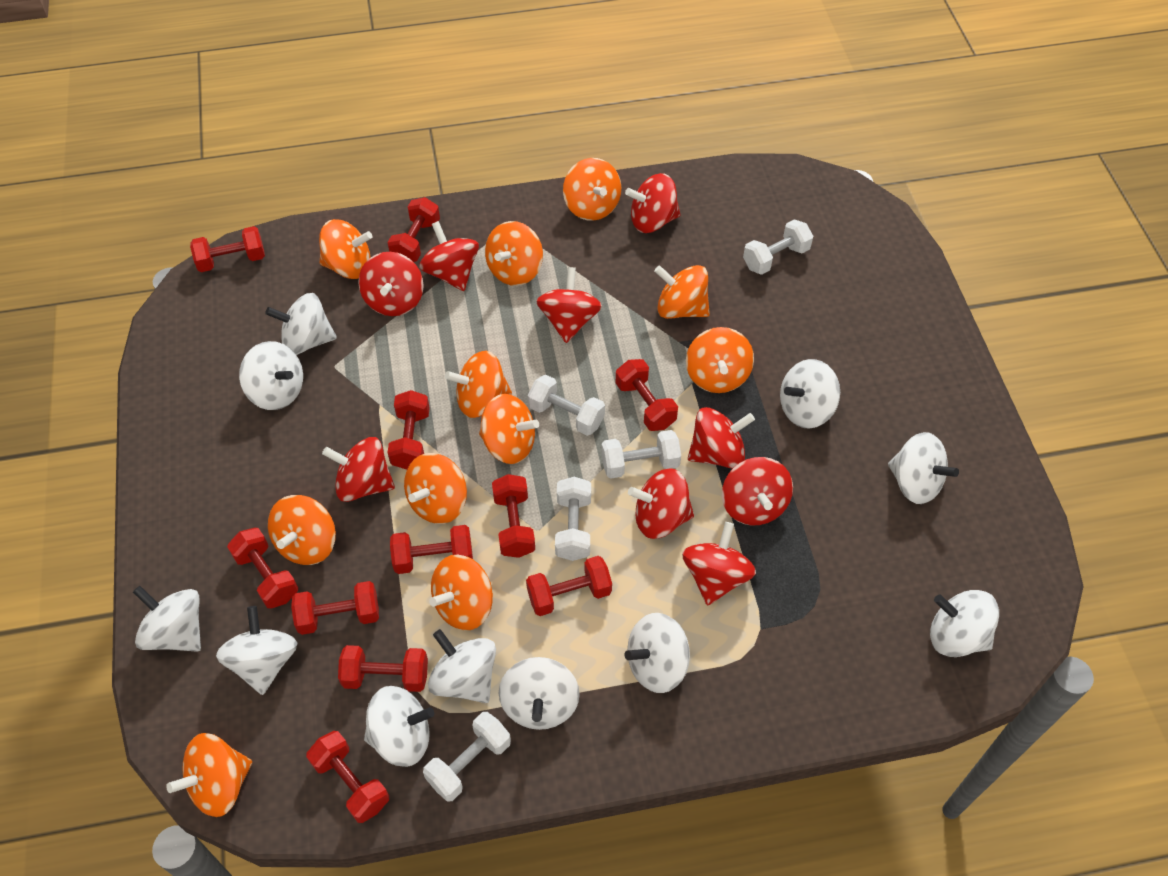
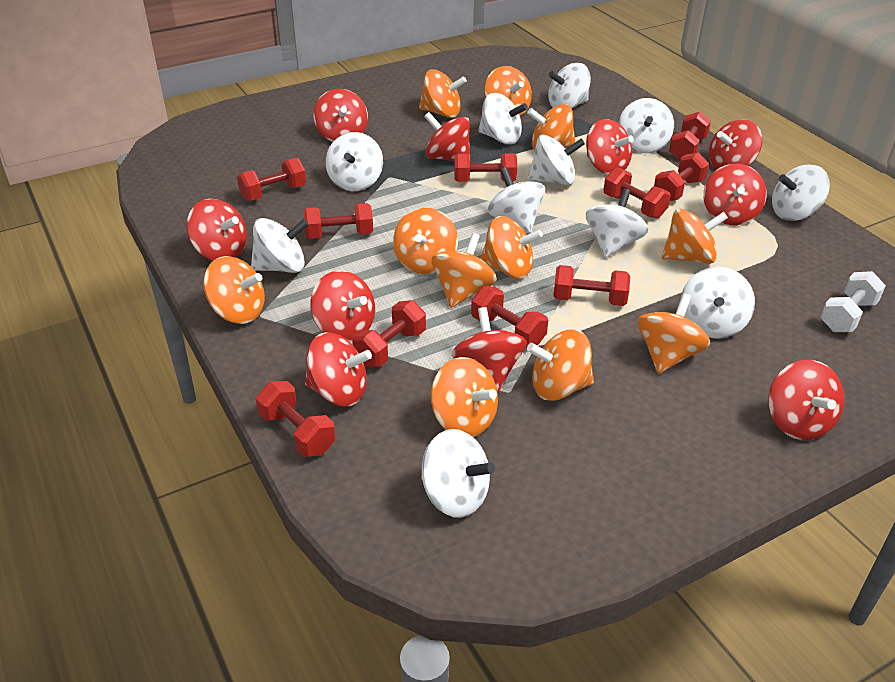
red dumbbell: 11 -> 10
red spinning top: 9 -> 10
white dumbbell: 5 -> 1

